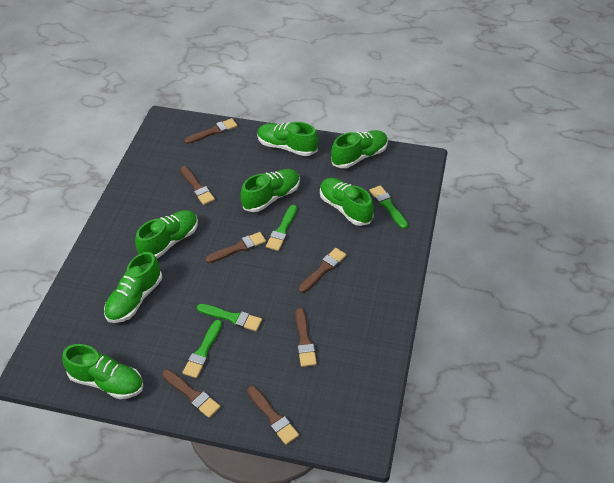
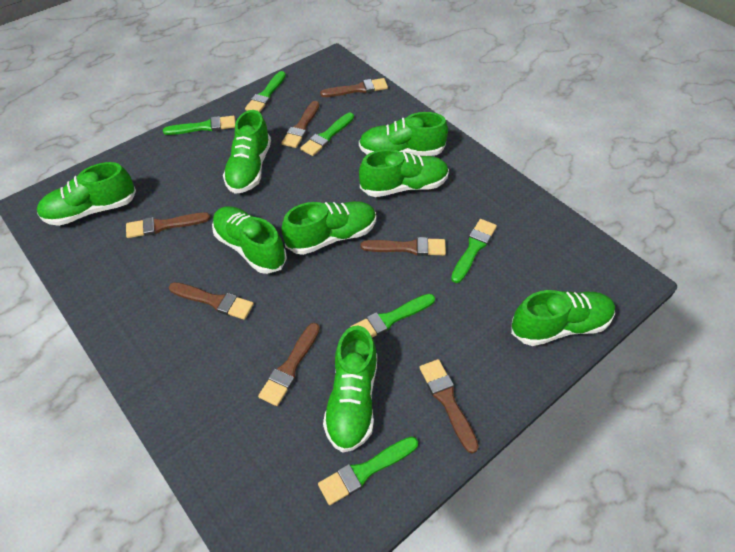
green brush: 4 -> 6
green shoe: 7 -> 8

